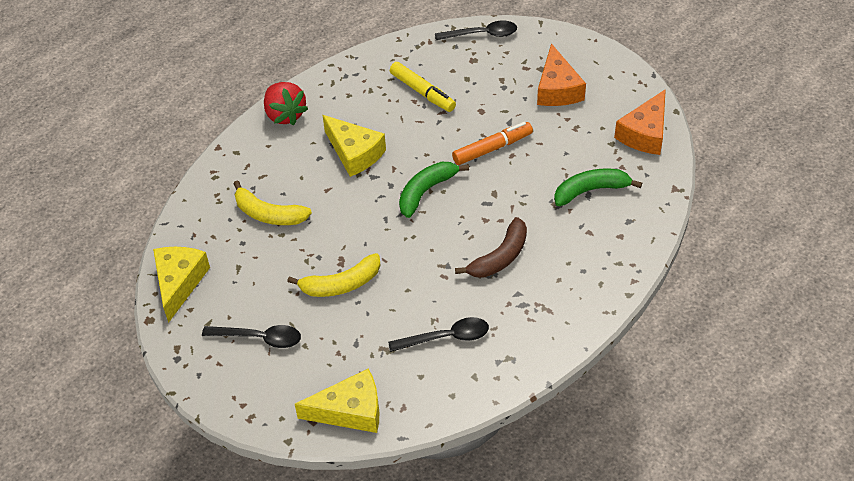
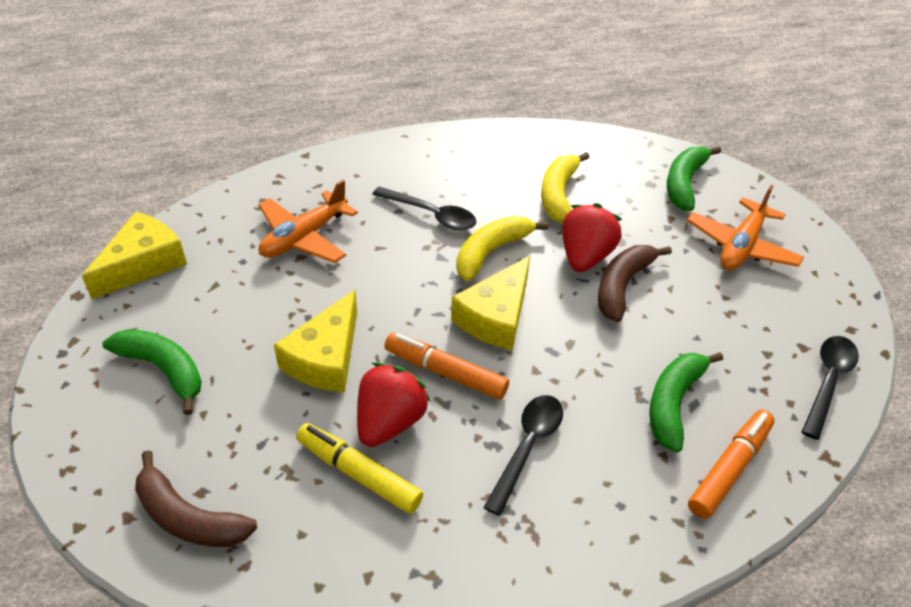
brown banana: 1 -> 2
green banana: 2 -> 3
orange cheese: 2 -> 0
orange marker: 1 -> 2
orange plane: 0 -> 2
red strawberry: 1 -> 2

